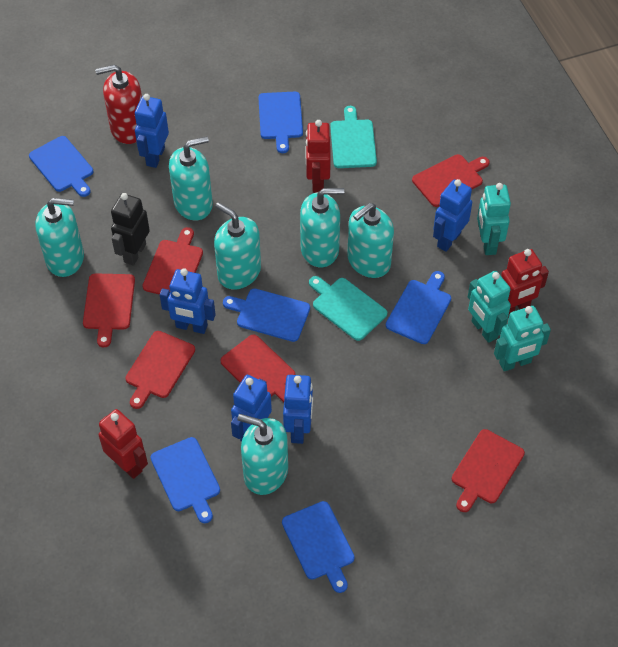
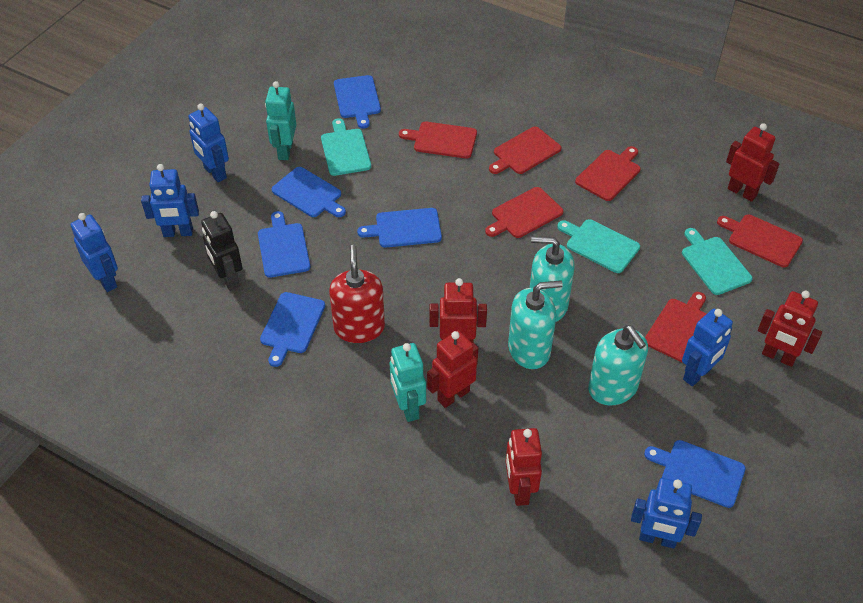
red robot: 3 -> 5
turquoise cutting board: 2 -> 3
turquoise robot: 3 -> 2
turquoise soap dispenser: 6 -> 3

